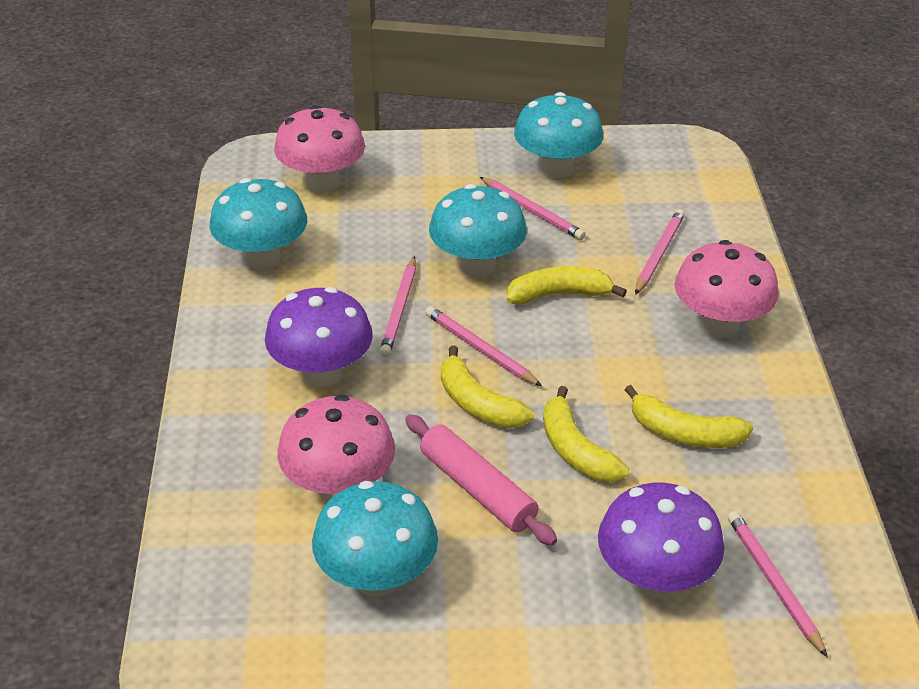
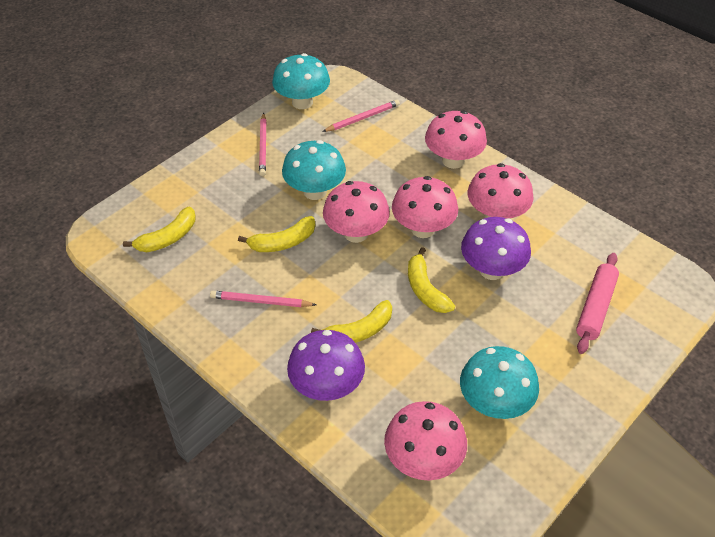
pink mushroom: 3 -> 5
pink pencil: 5 -> 3
turquoise mushroom: 4 -> 3

